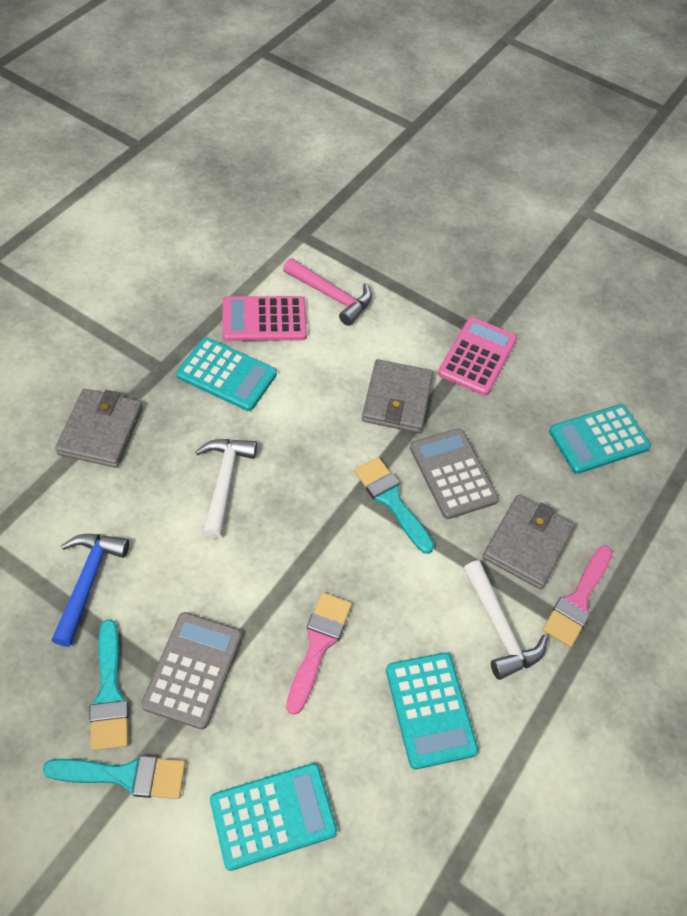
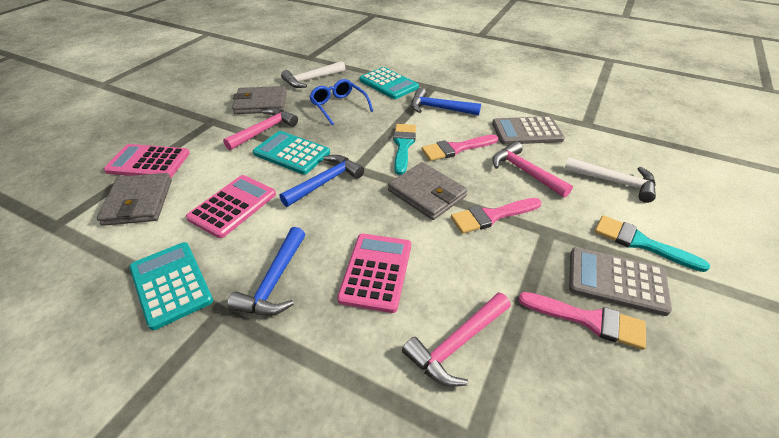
blue glasses: 0 -> 1
blue hammer: 1 -> 3
pink brush: 2 -> 3
pink calculator: 2 -> 3
pink hammer: 1 -> 3
turquoise brush: 3 -> 2
turquoise calculator: 4 -> 3

